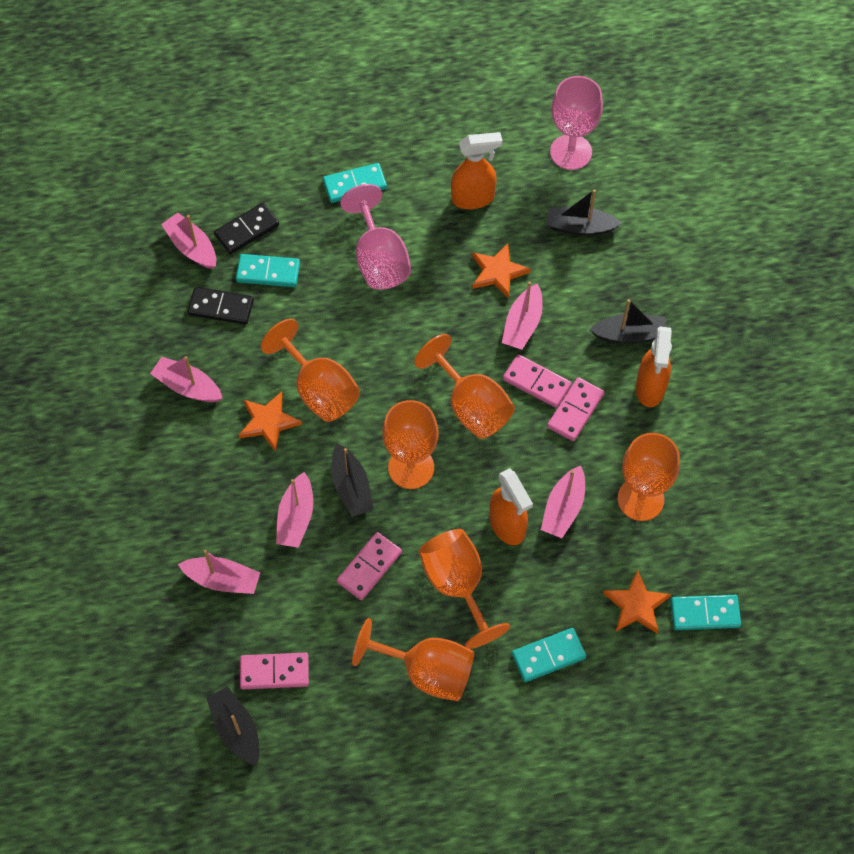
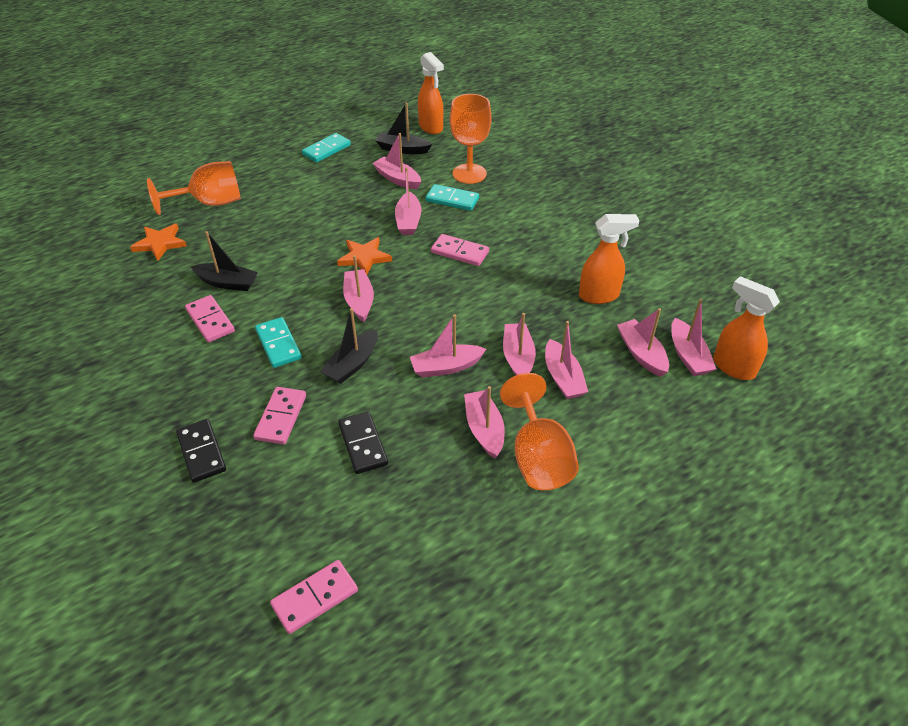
black boat: 4 -> 3
orange goblet: 6 -> 3
orange star: 3 -> 2
pink boat: 6 -> 9
pink goblet: 2 -> 0
turquoise domino: 4 -> 3

